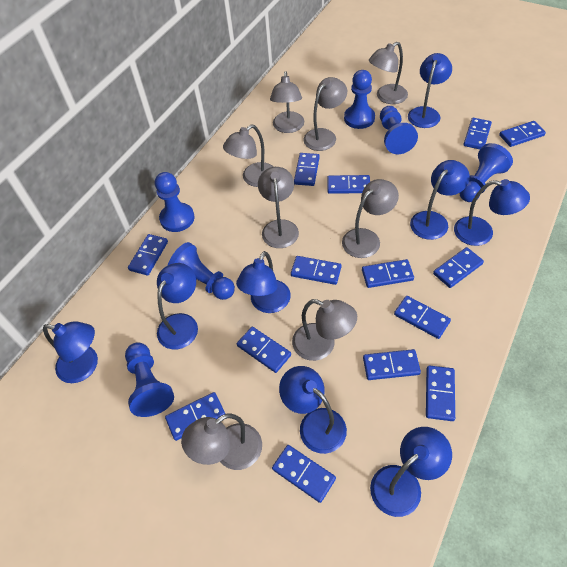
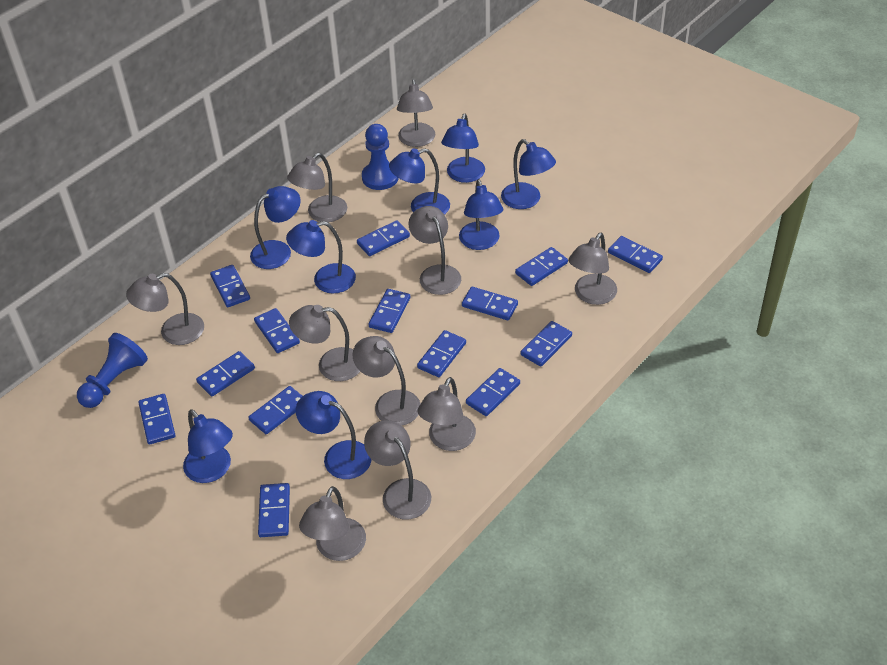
blue pawn: 6 -> 2
grey lamp: 8 -> 10

